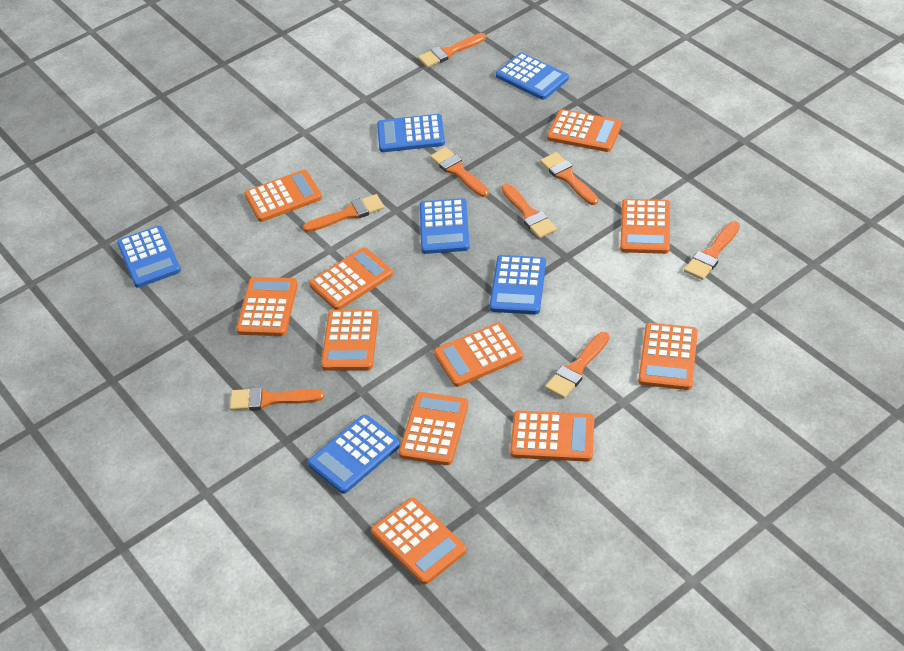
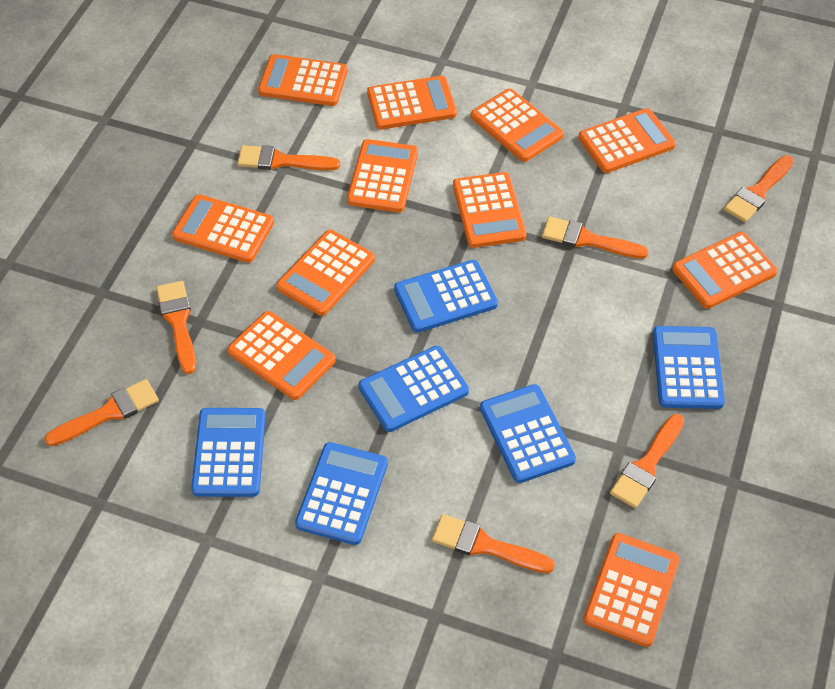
orange brush: 8 -> 7

